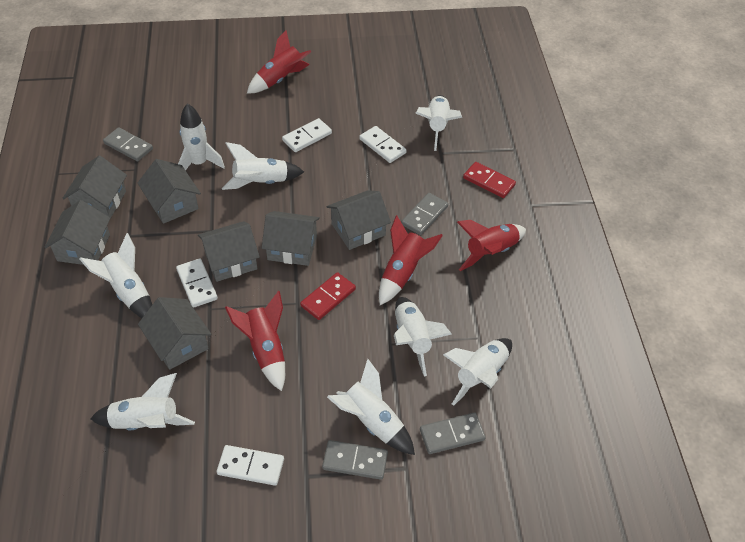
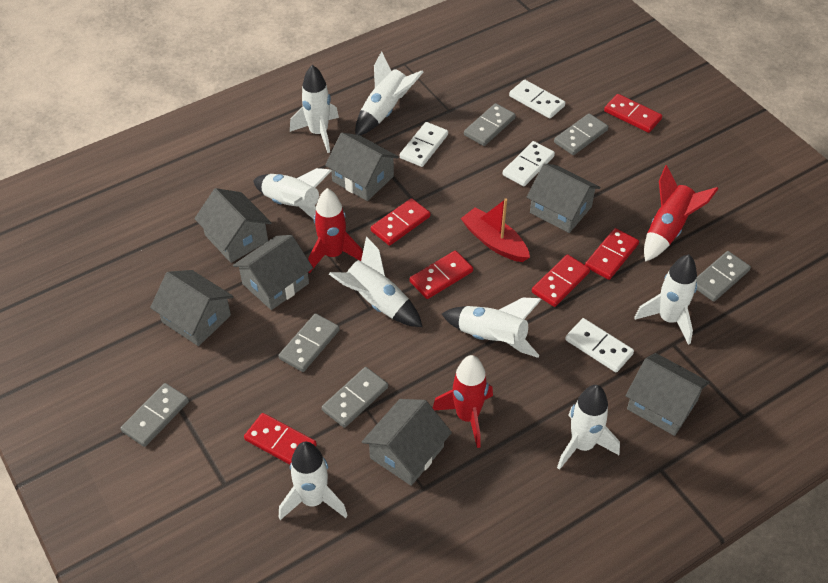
grey domino: 4 -> 6
red boat: 0 -> 1
red domino: 2 -> 6
red rocket: 4 -> 3

